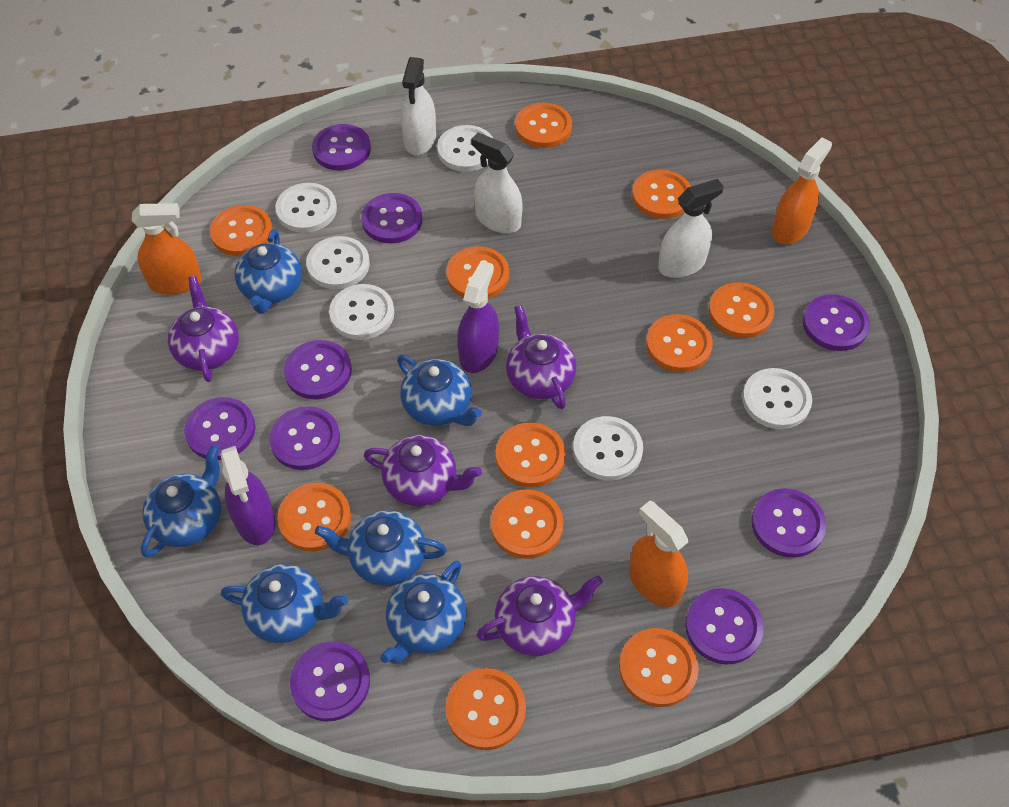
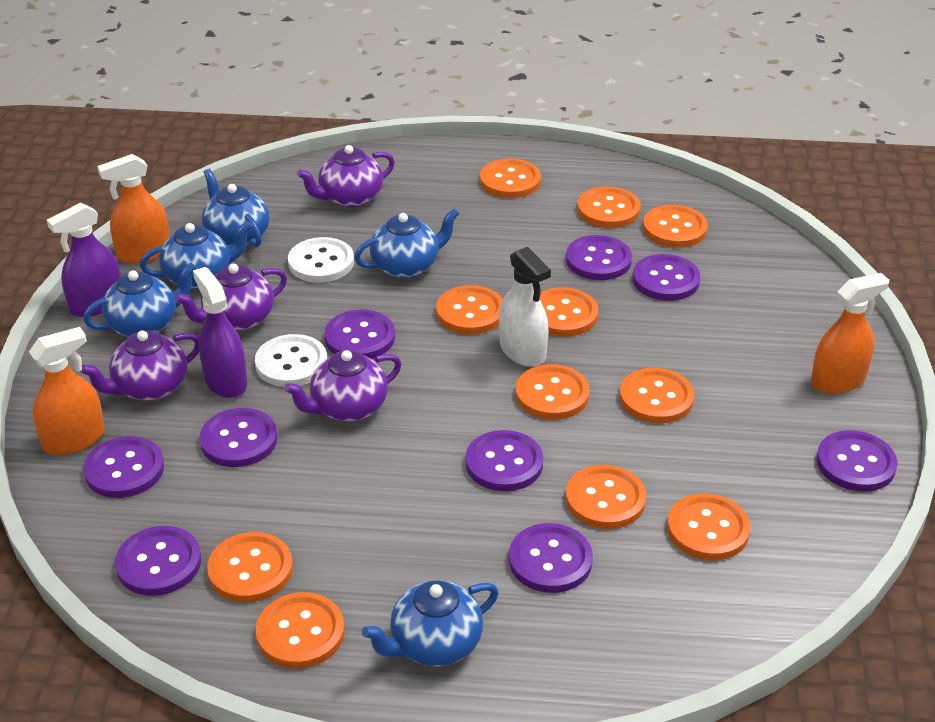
blue teapot: 6 -> 5
white button: 6 -> 2
white spray bottle: 3 -> 1

